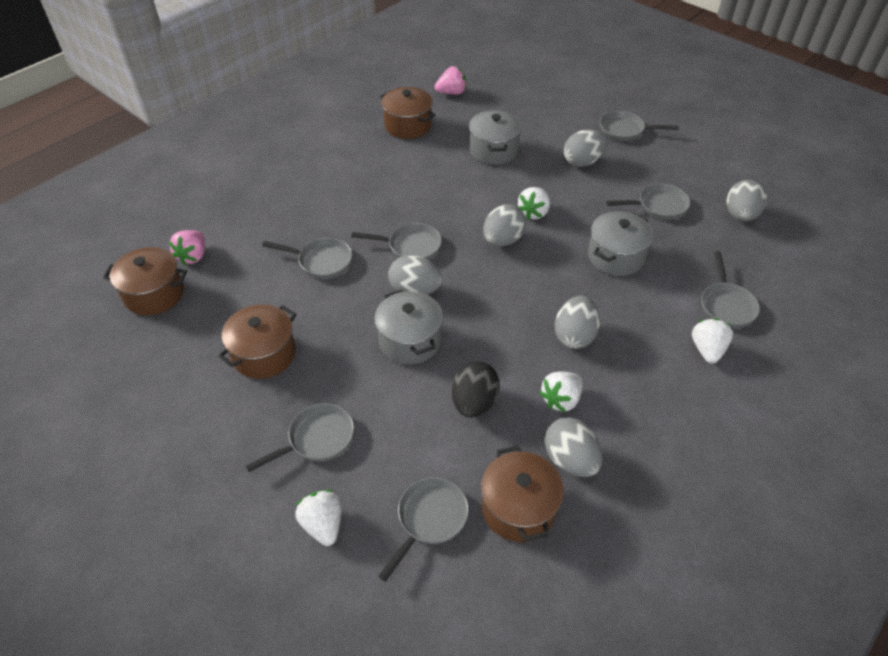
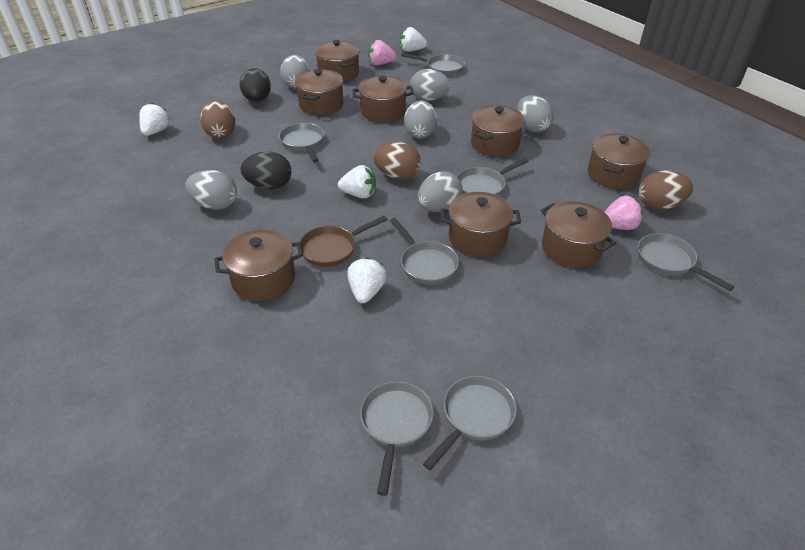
black egg: 1 -> 2
brown egg: 0 -> 3
brown pan: 0 -> 1
brown pot: 4 -> 8
grey pot: 3 -> 0

